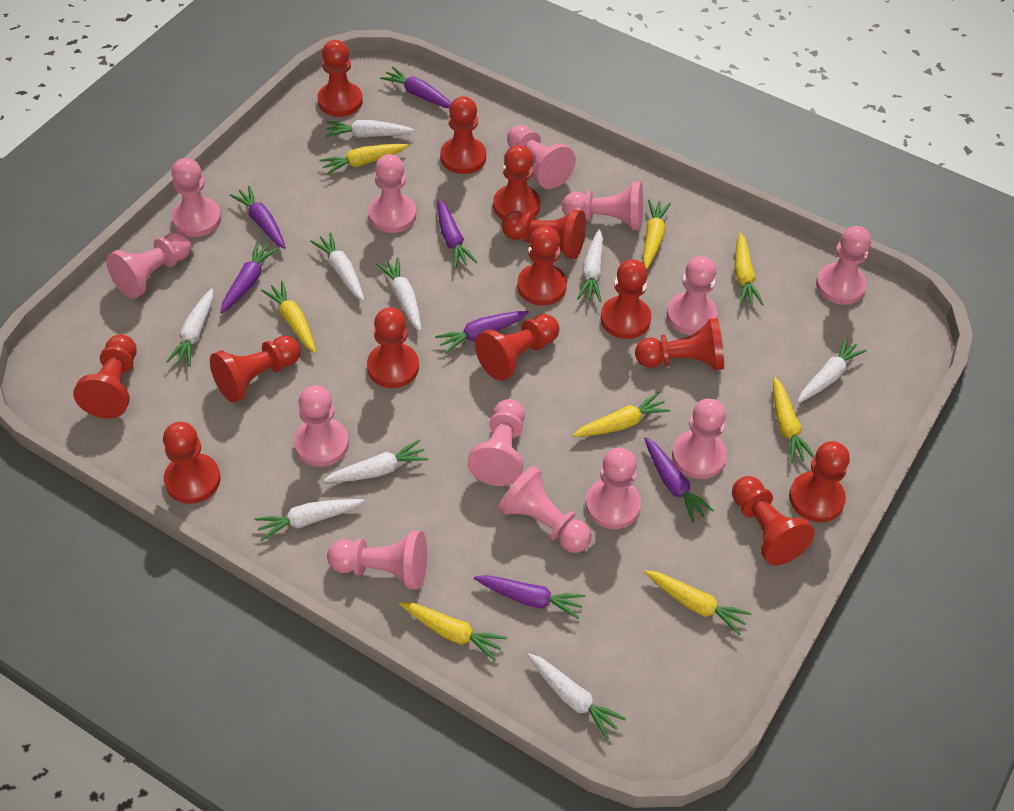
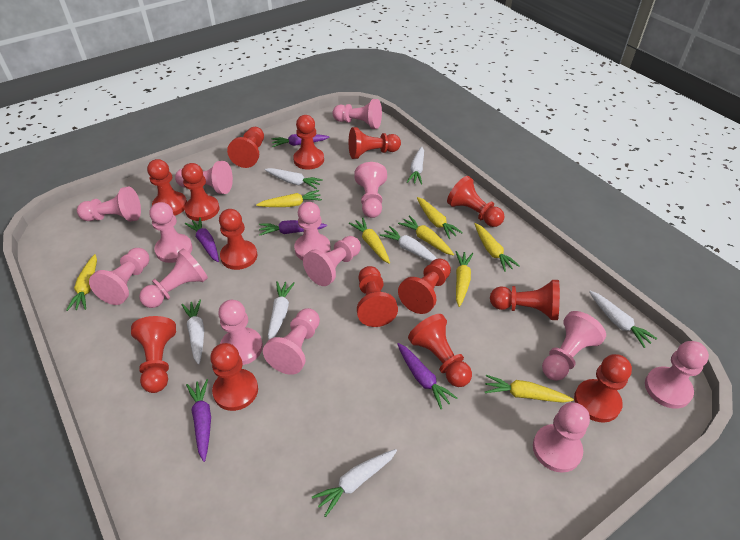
pink pawn: 13 -> 14
purple carrot: 7 -> 5
white carrot: 9 -> 7

